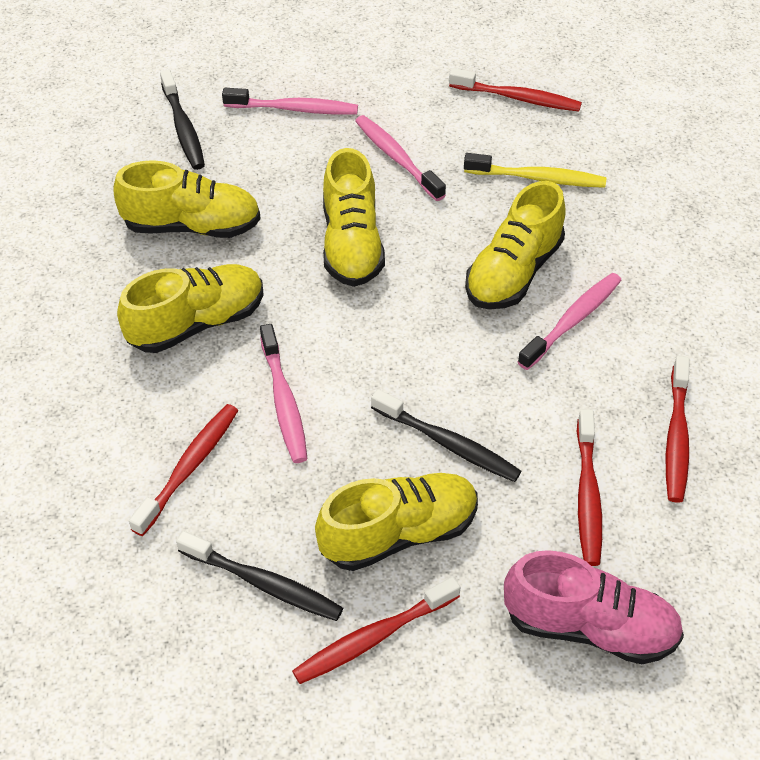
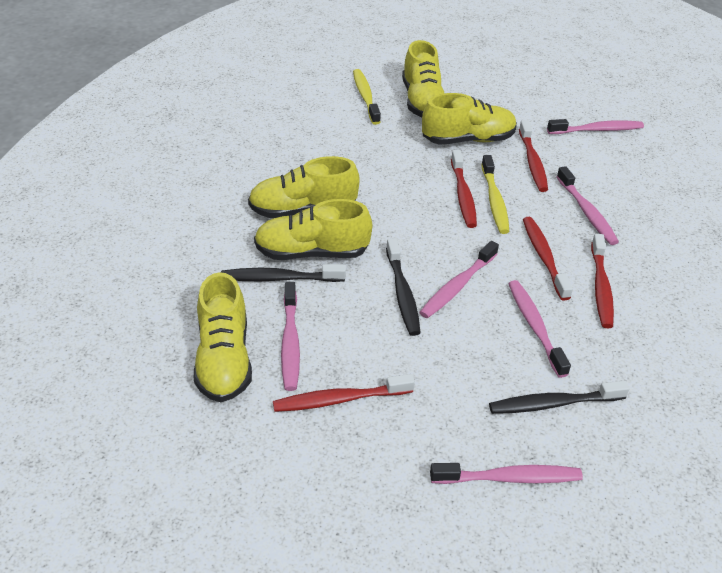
pink shoe: 1 -> 0
pink toothbrush: 4 -> 6
yellow toothbrush: 1 -> 2

